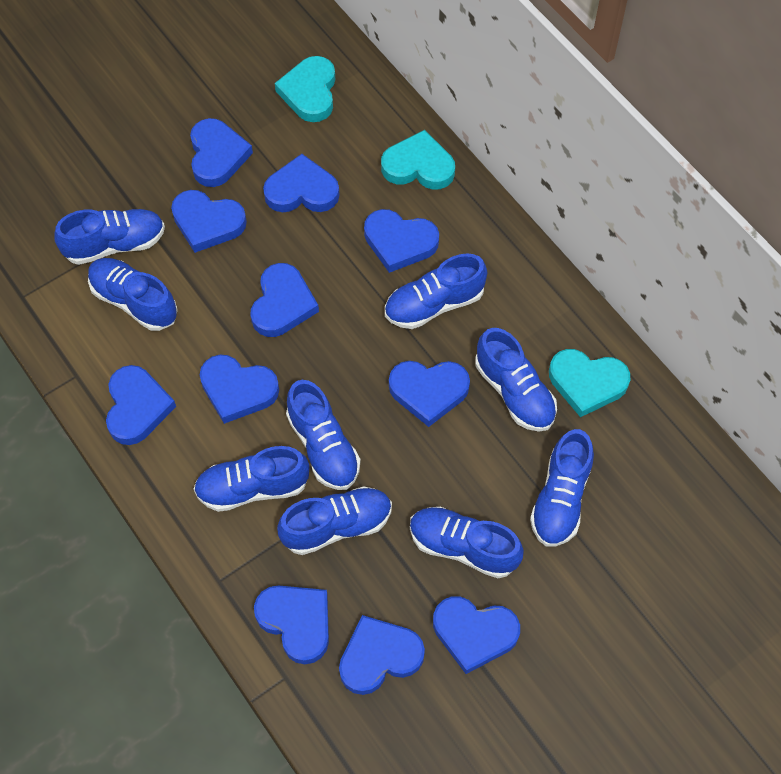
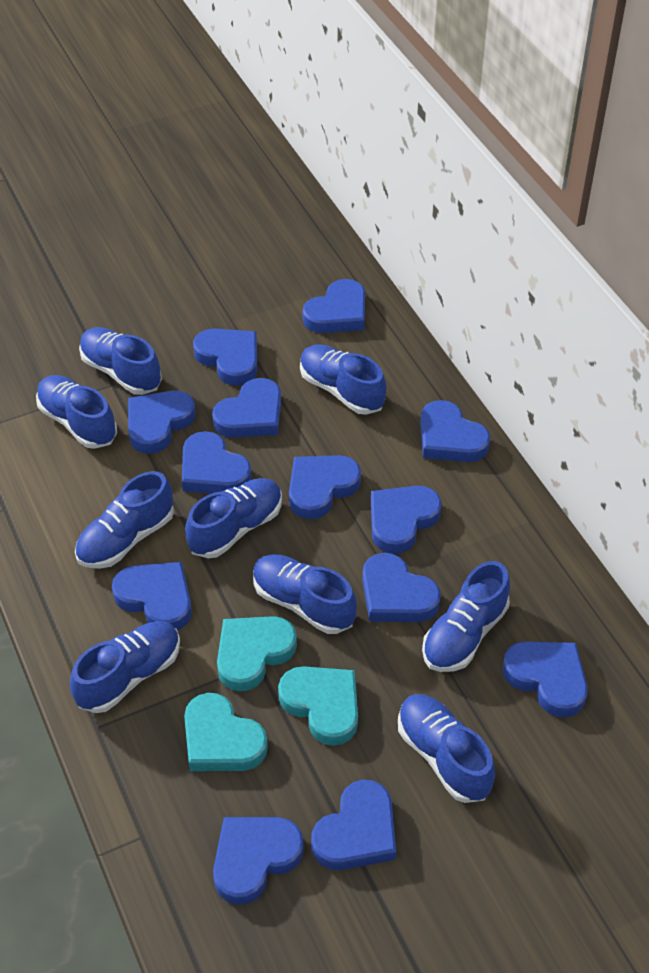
blue heart: 11 -> 13

